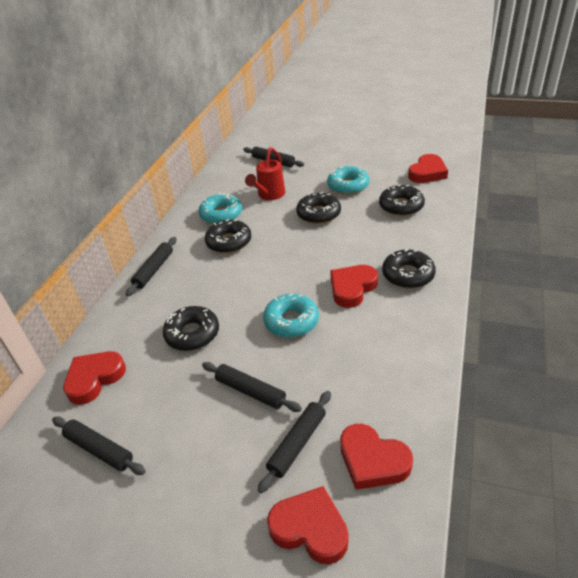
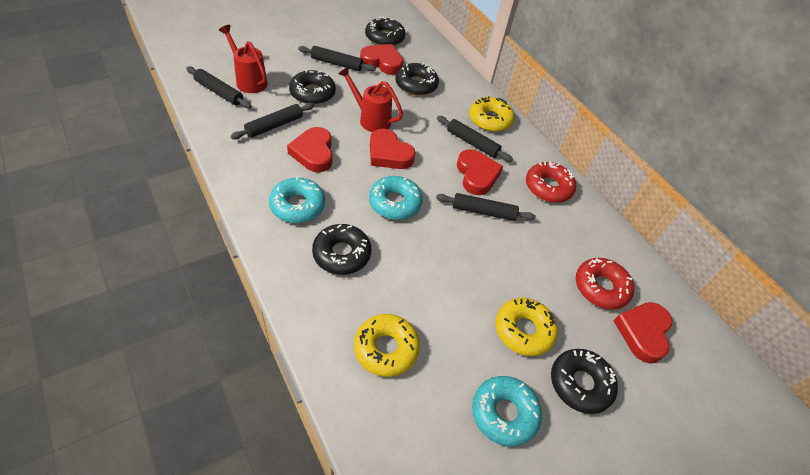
red donut: 0 -> 2
red watering can: 1 -> 2
yellow donut: 0 -> 3

